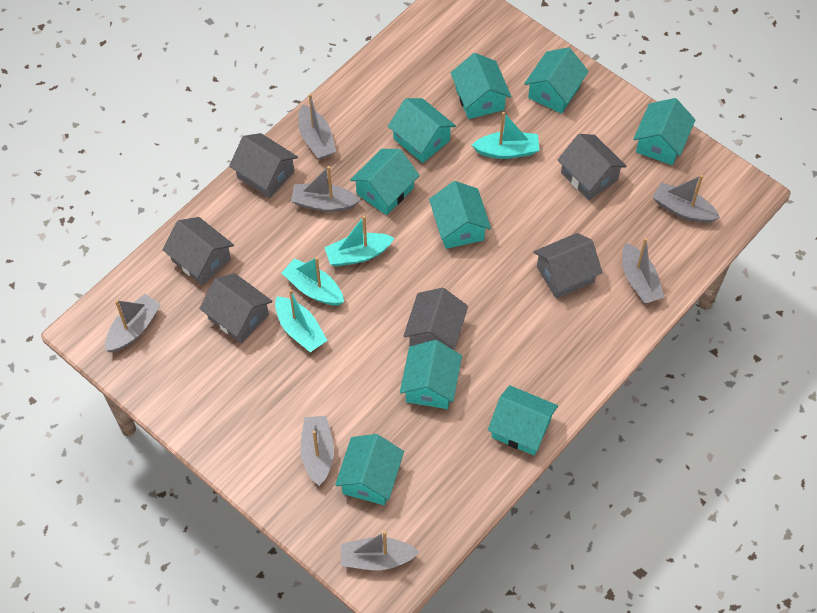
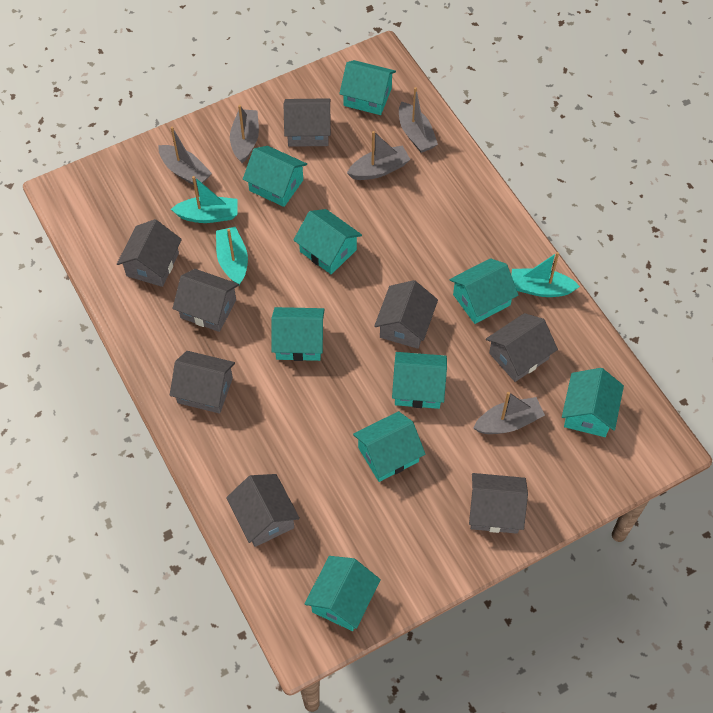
grey boat: 7 -> 5
grey house: 6 -> 8
turquoise boat: 4 -> 3

